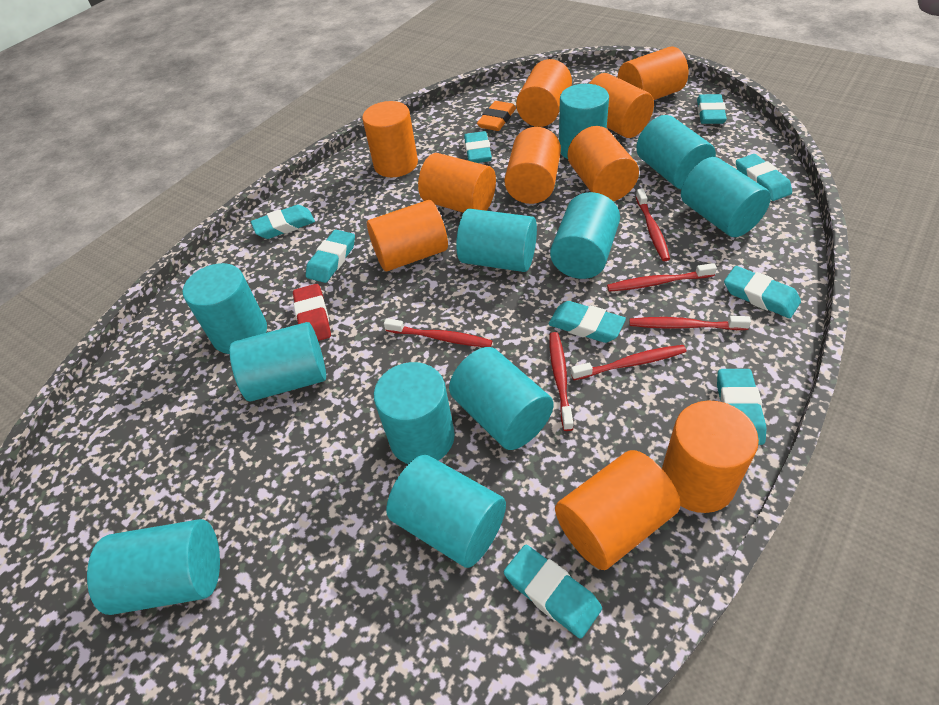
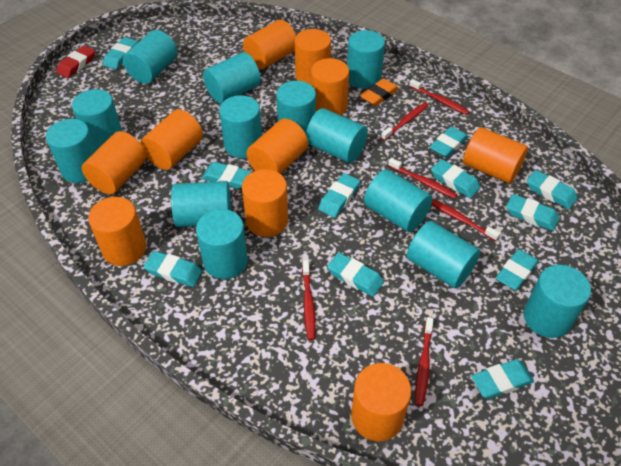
turquoise cylinder: 11 -> 13
turquoise eraser: 9 -> 11

